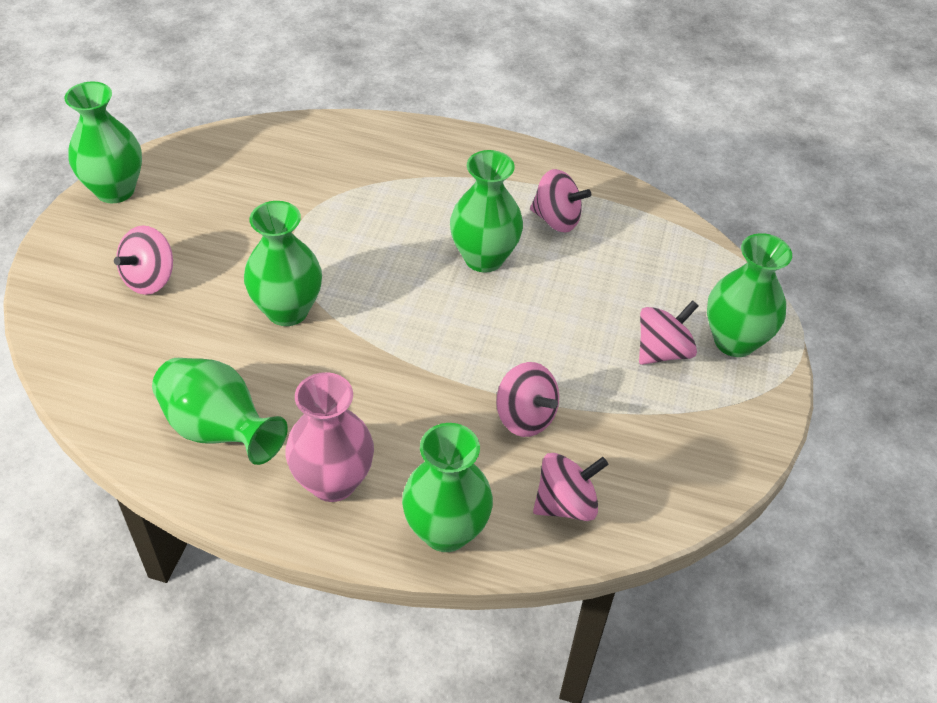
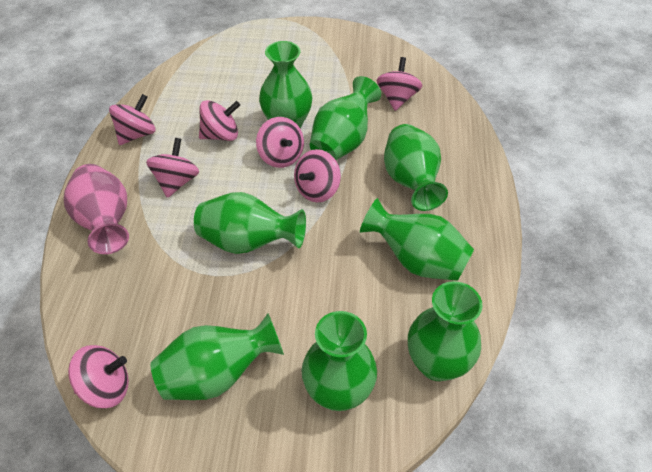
green vase: 6 -> 8
pink spinning top: 5 -> 7

